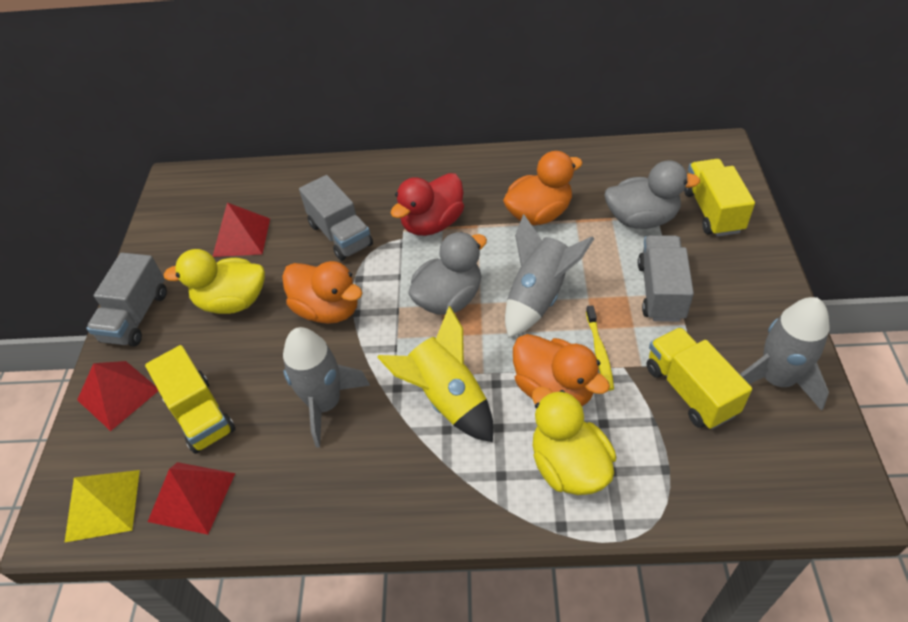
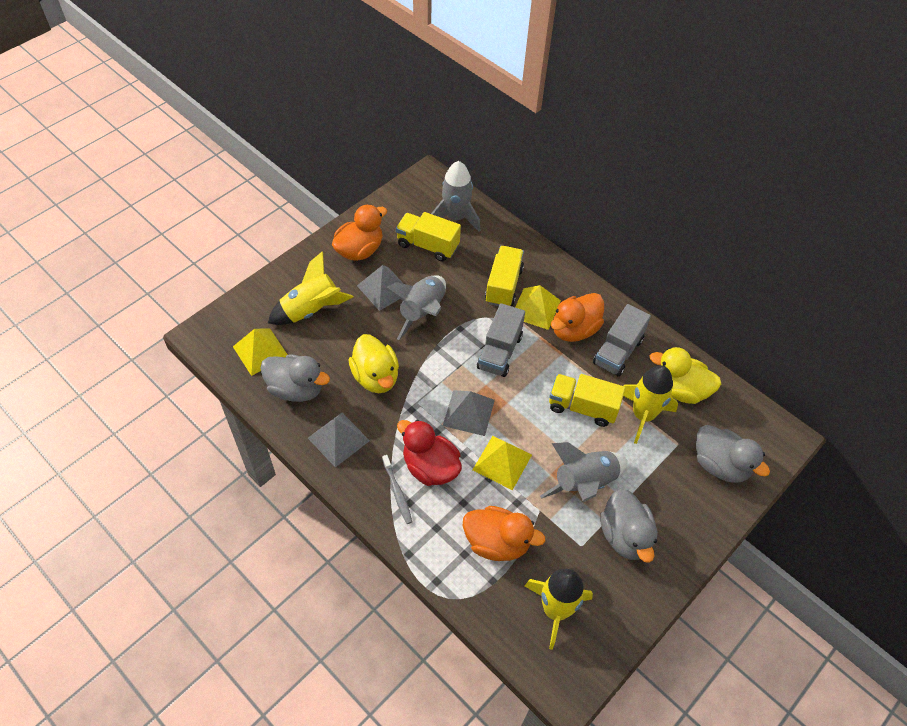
grey duck: 2 -> 3
grey pyramid: 0 -> 3
grey toothbrush: 0 -> 1
grey truck: 3 -> 2
red pyramid: 3 -> 0
yellow pyramid: 1 -> 3
yellow rocket: 1 -> 3
yellow toothbrush: 1 -> 0

